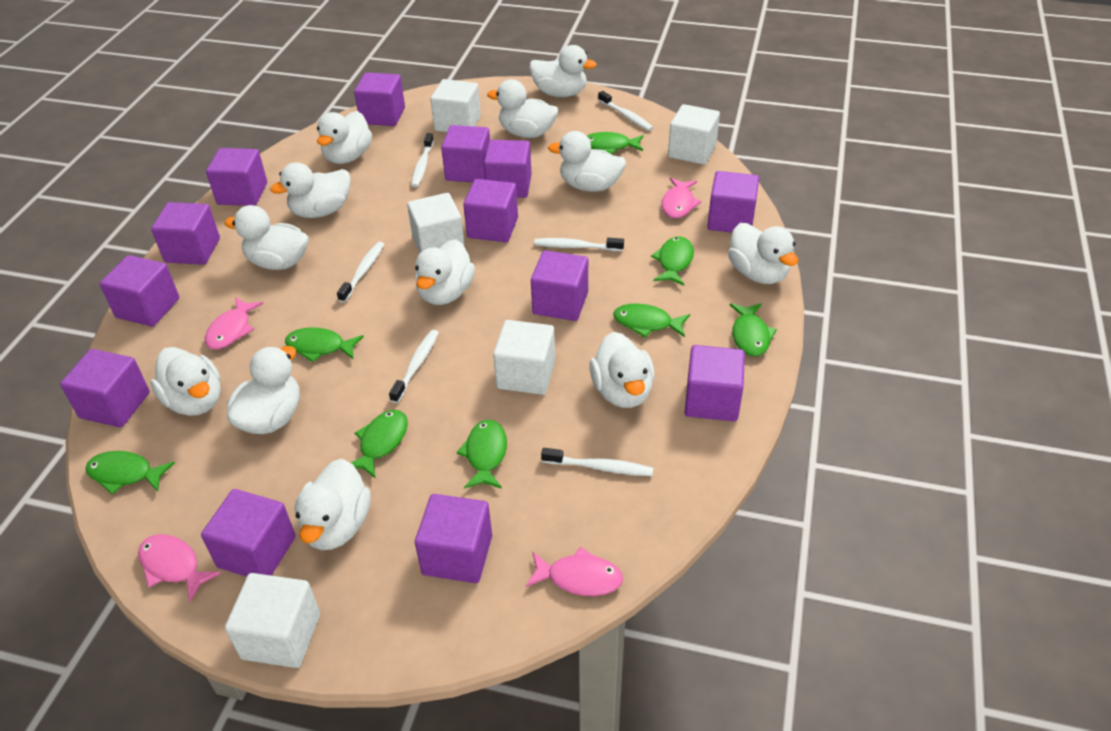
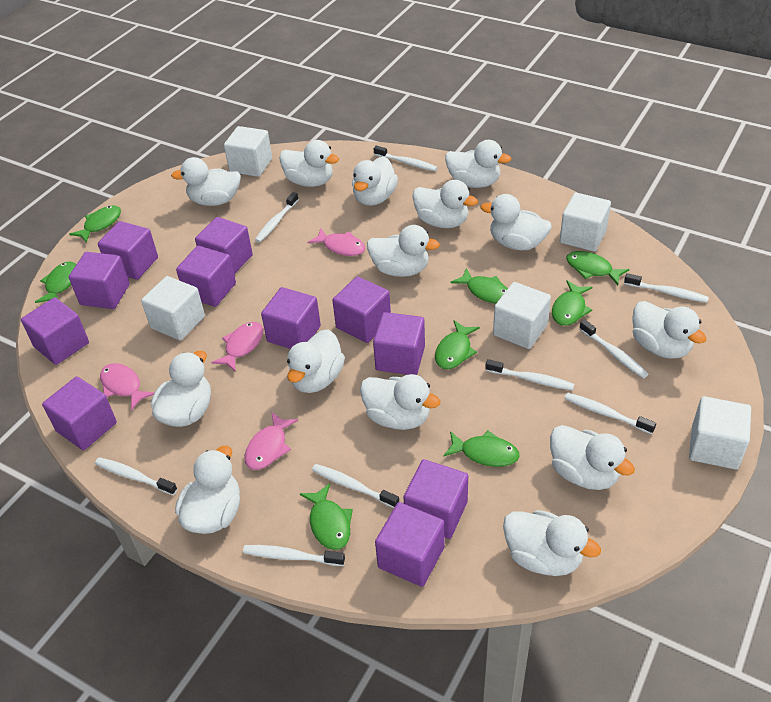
purple cube: 13 -> 11
white duck: 12 -> 14
white toothbrush: 6 -> 9

